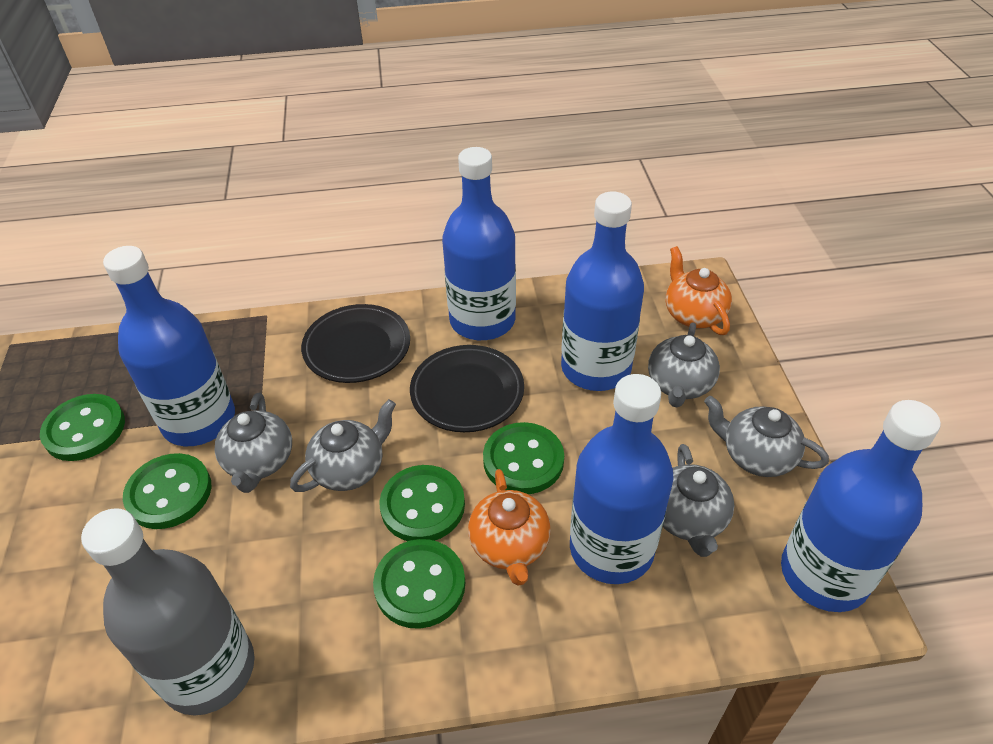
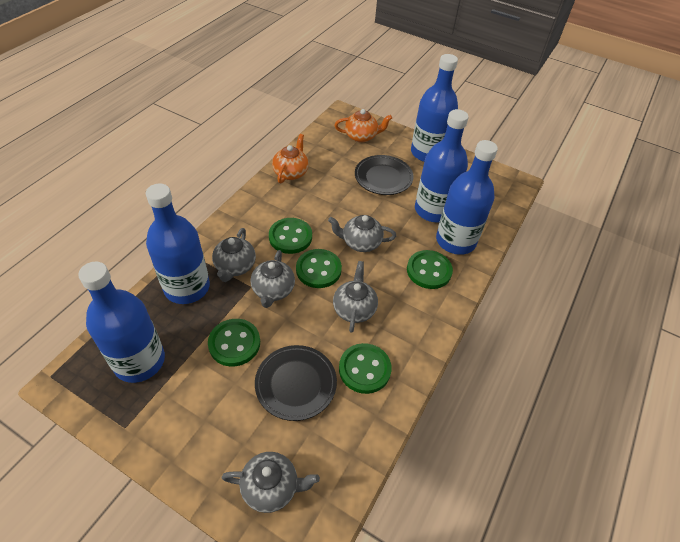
grey bottle: 1 -> 0

